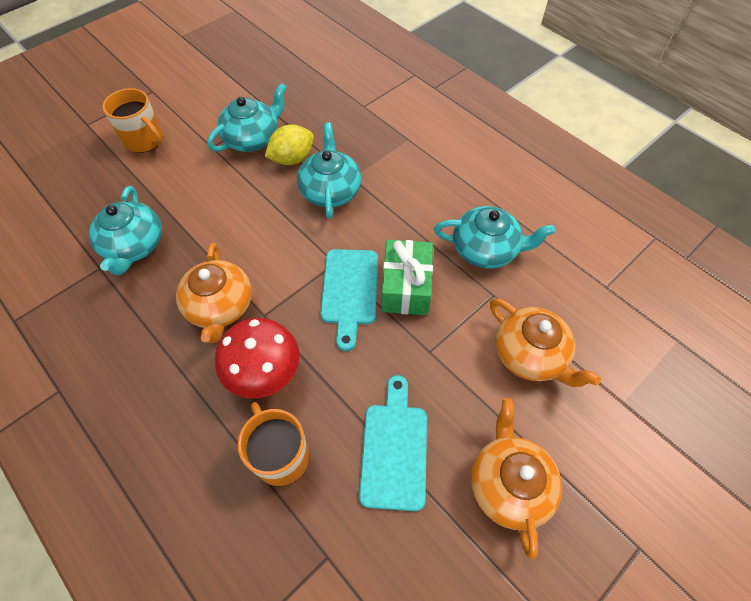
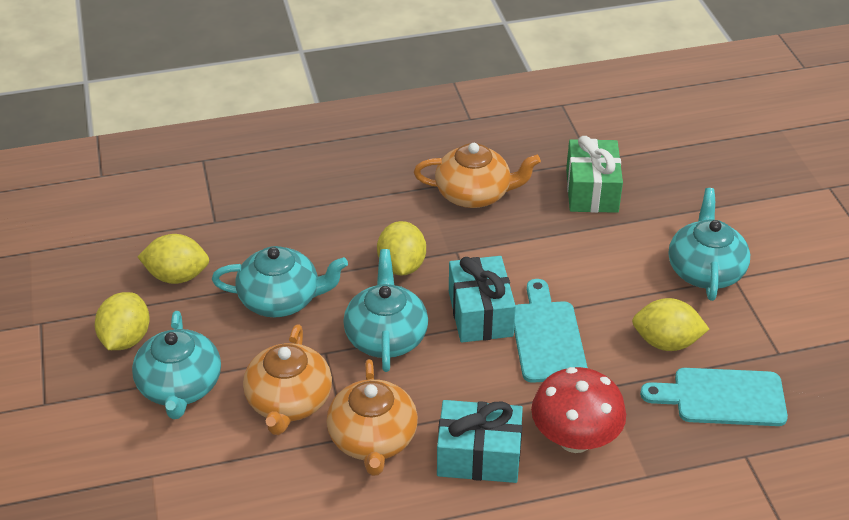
orange mug: 2 -> 0
turquoise gift: 0 -> 2
yellow lemon: 1 -> 4

